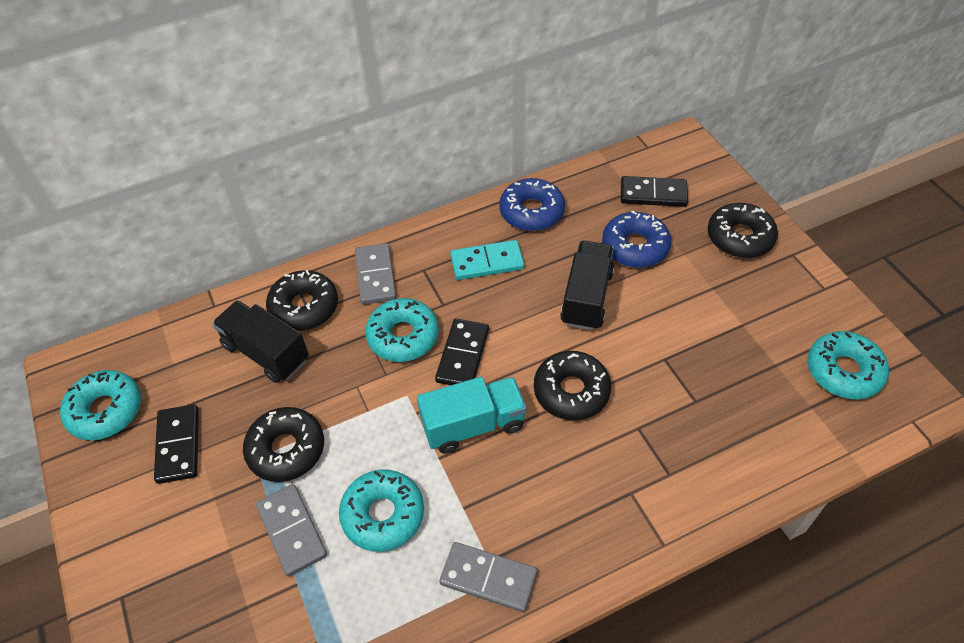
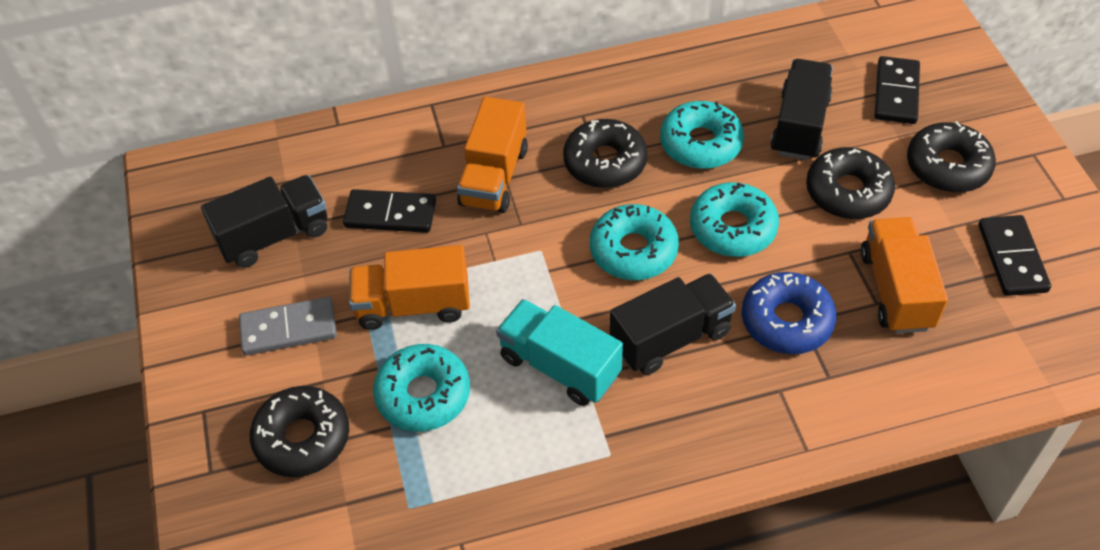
black truck: 2 -> 3
blue donut: 2 -> 1
grey domino: 3 -> 1
orange truck: 0 -> 3
turquoise domino: 1 -> 0

